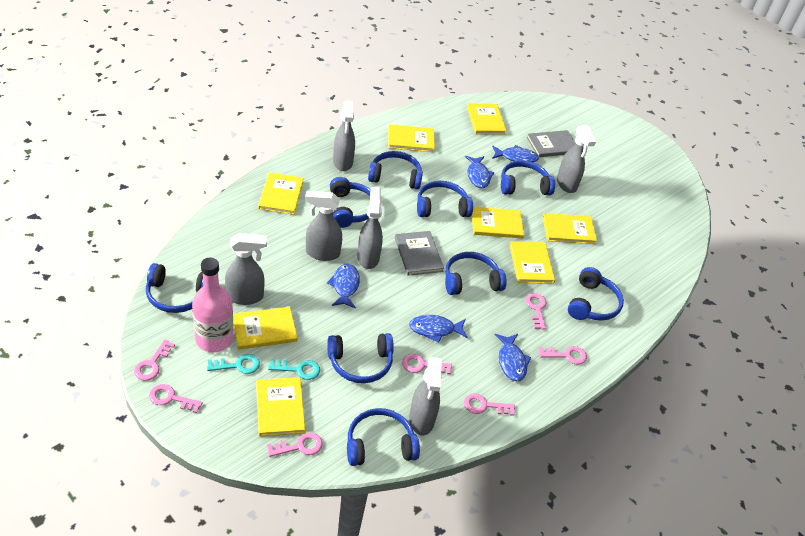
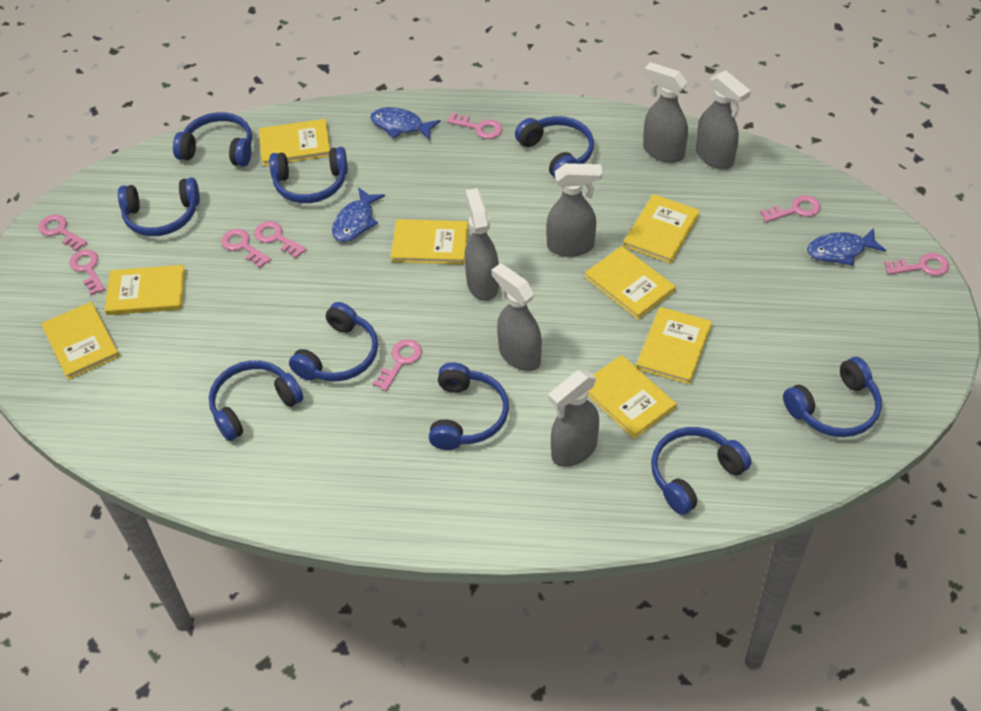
blue fish: 5 -> 3
grey book: 2 -> 0
pink bottle: 1 -> 0
pink key: 7 -> 8
turquoise key: 2 -> 0

